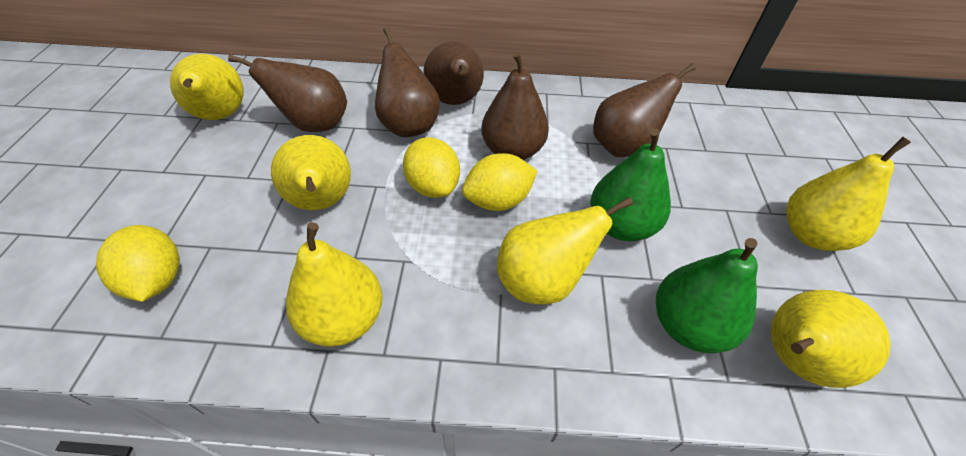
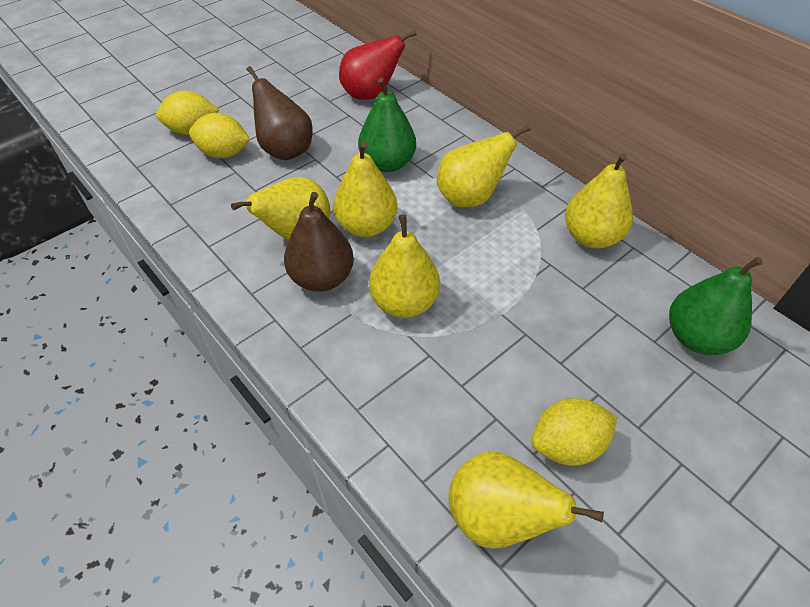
brown pear: 5 -> 2
red pear: 0 -> 1

